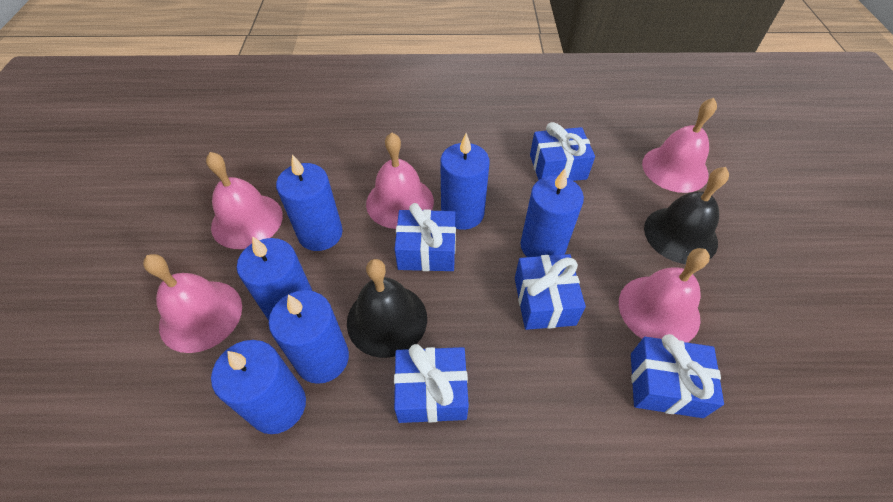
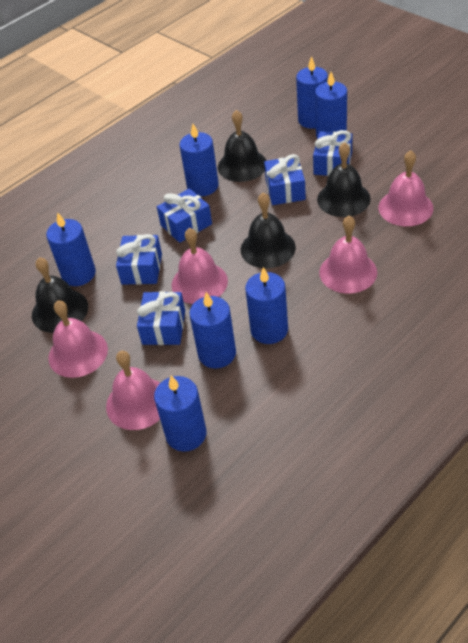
black bell: 2 -> 4
blue candle: 6 -> 7

